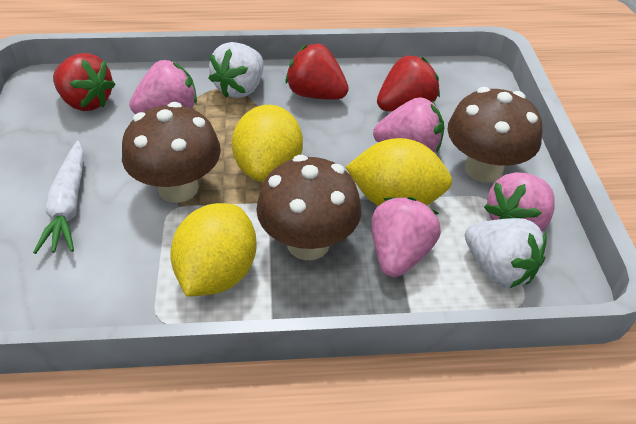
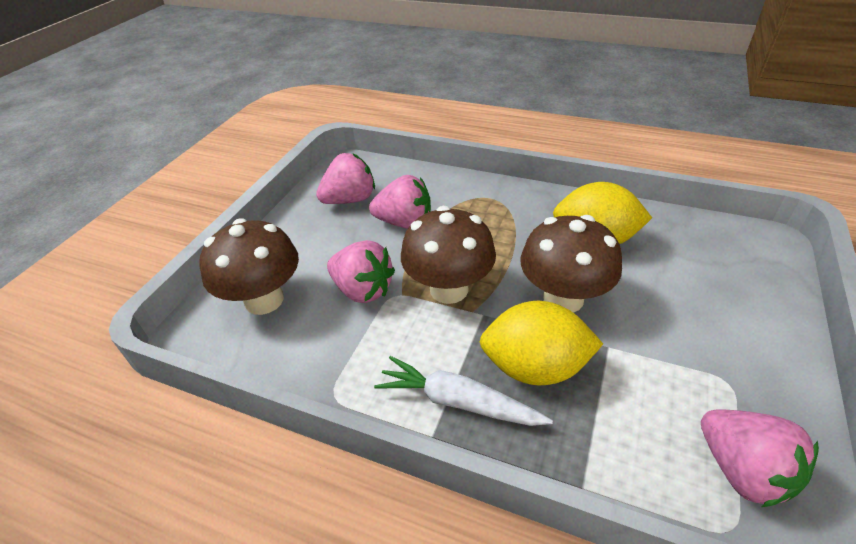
red strawberry: 3 -> 0
white strawberry: 2 -> 0
yellow lemon: 3 -> 2

